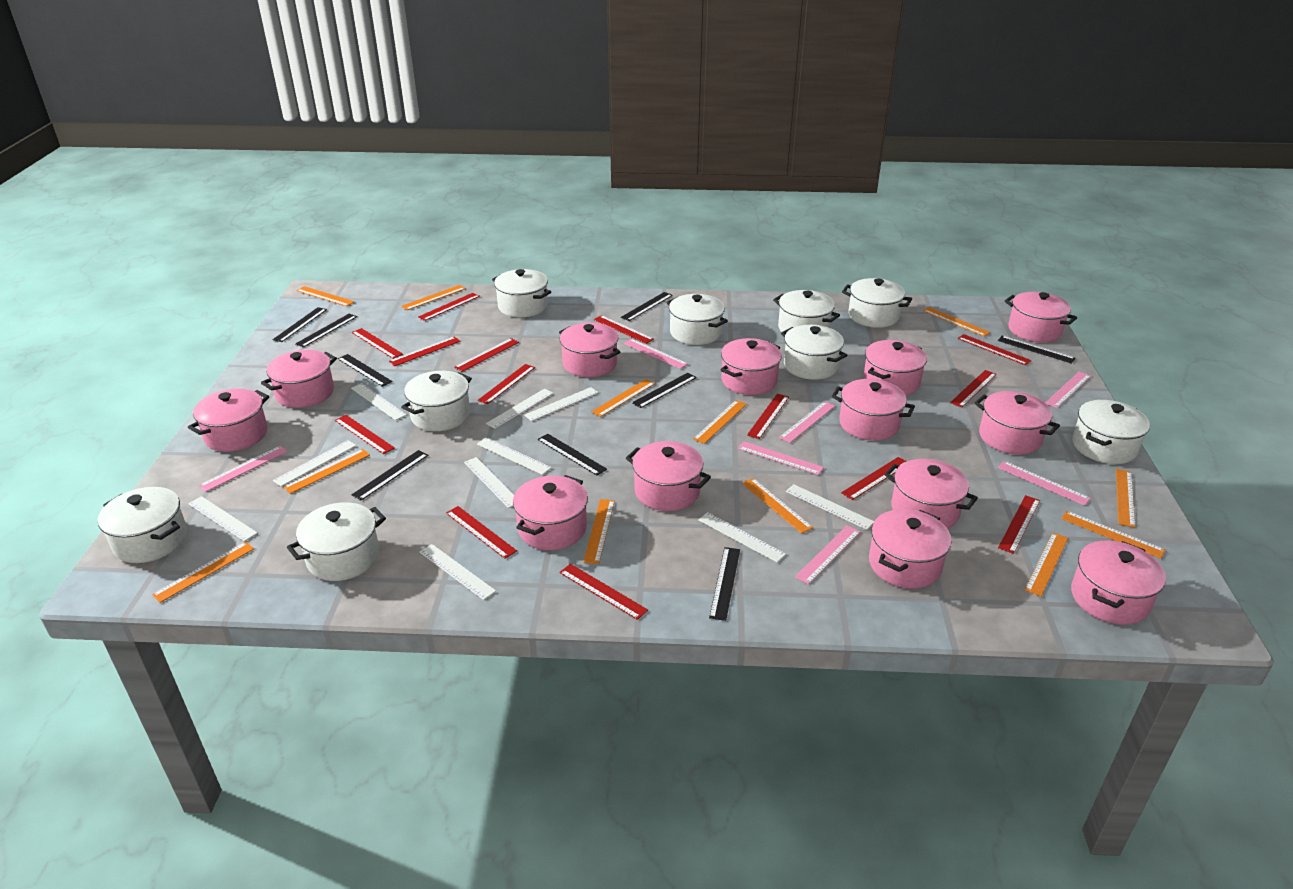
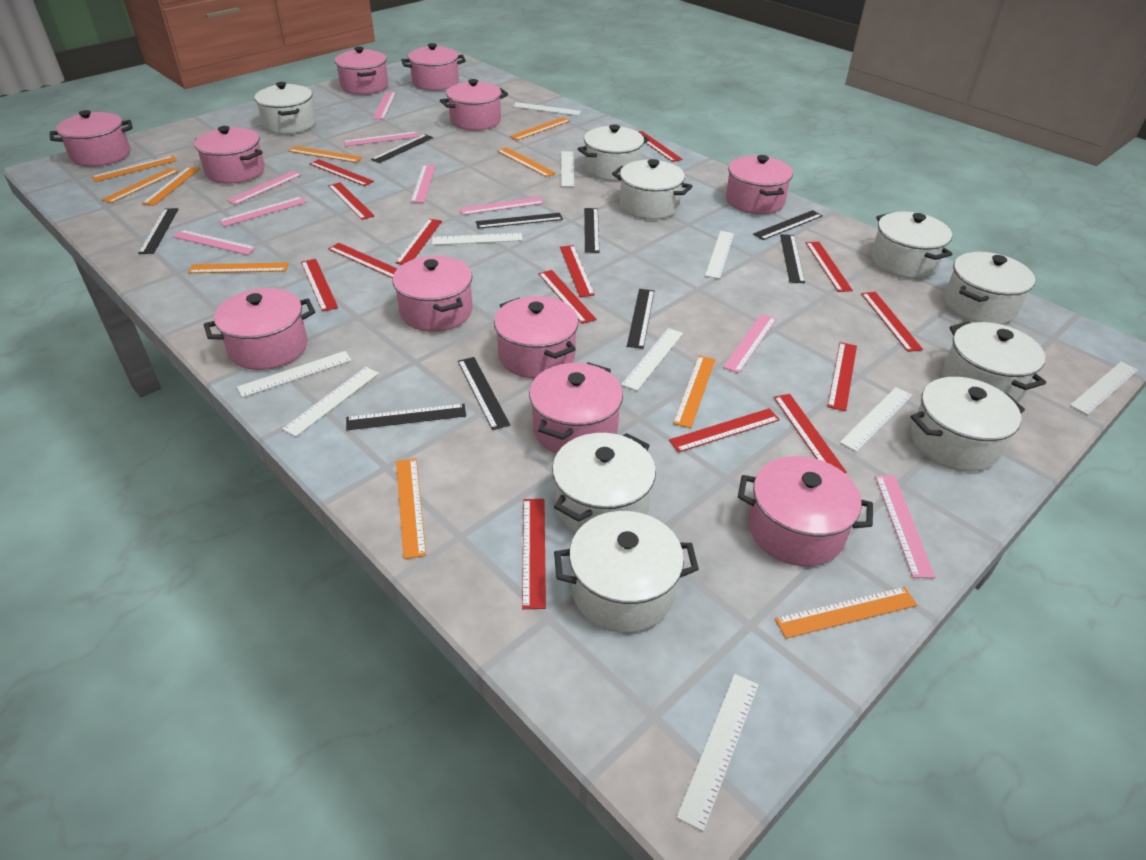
orange ruler: 12 -> 10
pink pot: 13 -> 11
pink ruler: 7 -> 9

